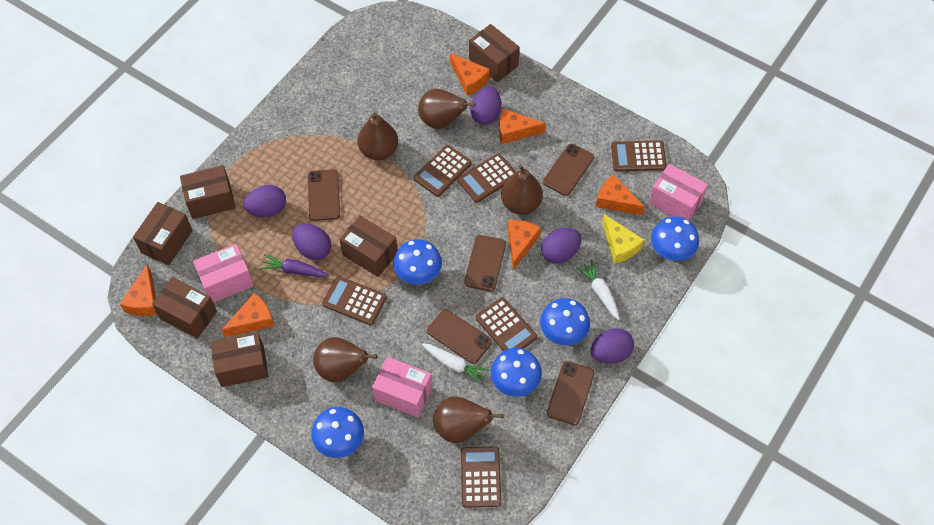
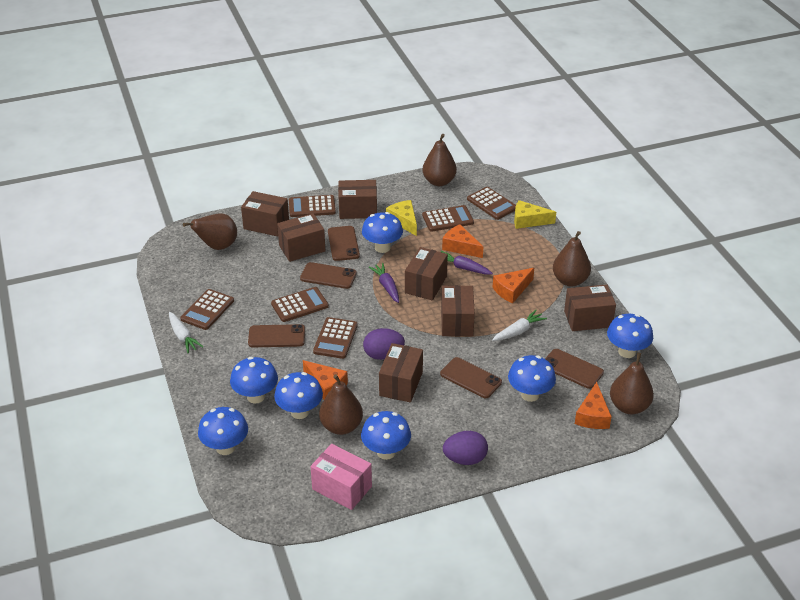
blue mushroom: 5 -> 7
brown box: 6 -> 7
orange cheese: 6 -> 4
pink box: 3 -> 1
purple carrot: 1 -> 2
purple egg: 5 -> 2
yellow cheese: 1 -> 2

